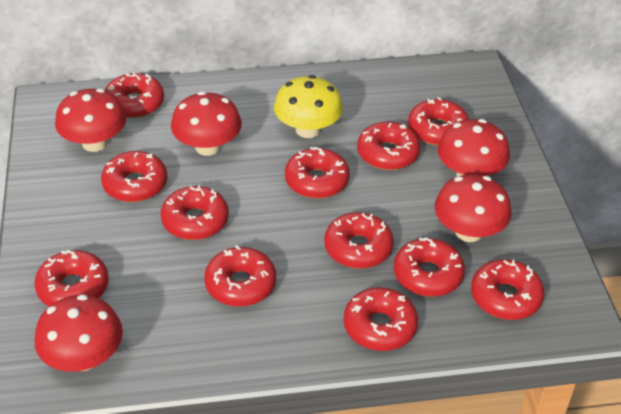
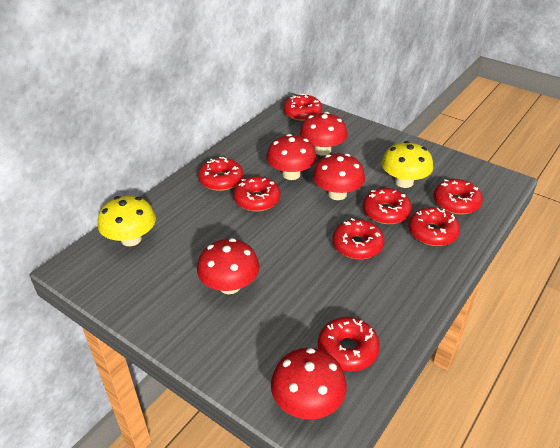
red donut: 12 -> 8
yellow mushroom: 1 -> 2

